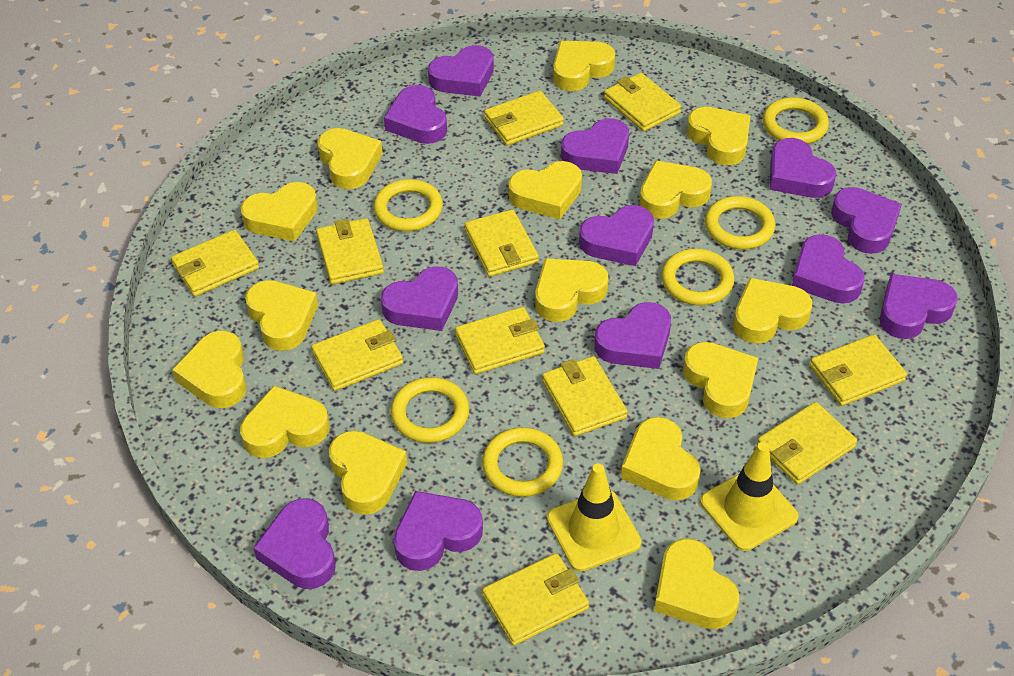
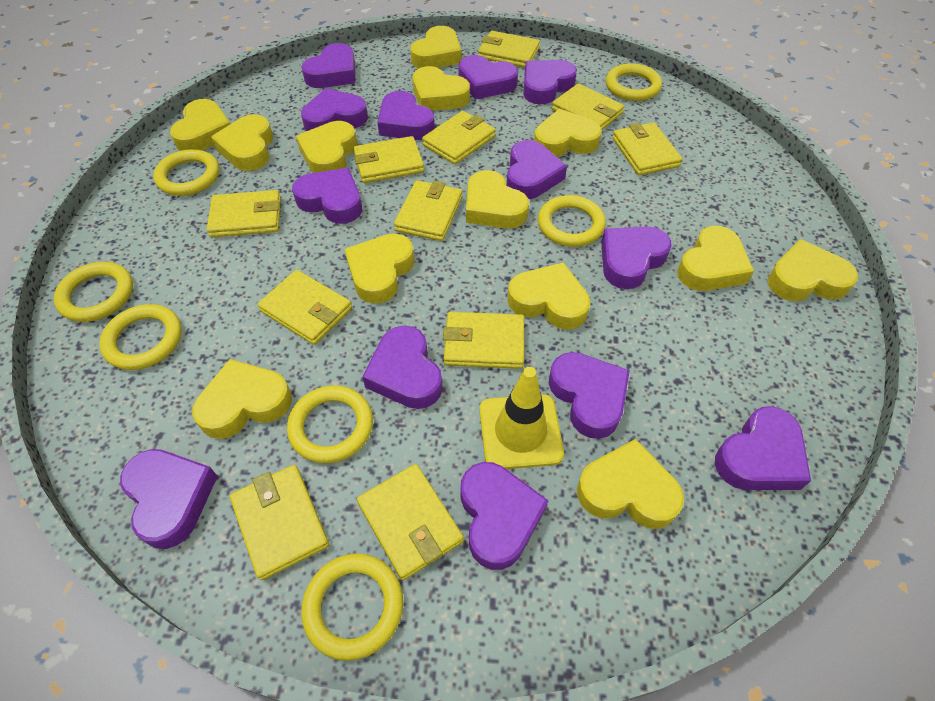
purple heart: 12 -> 13
yellow heart: 15 -> 13
yellow ring: 6 -> 7
yellow traffic cone: 2 -> 1

